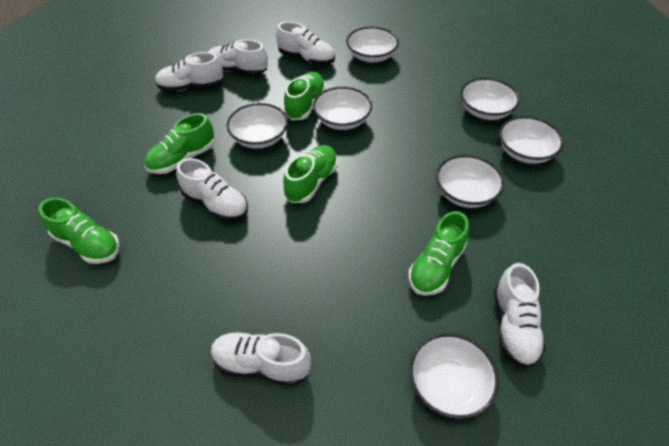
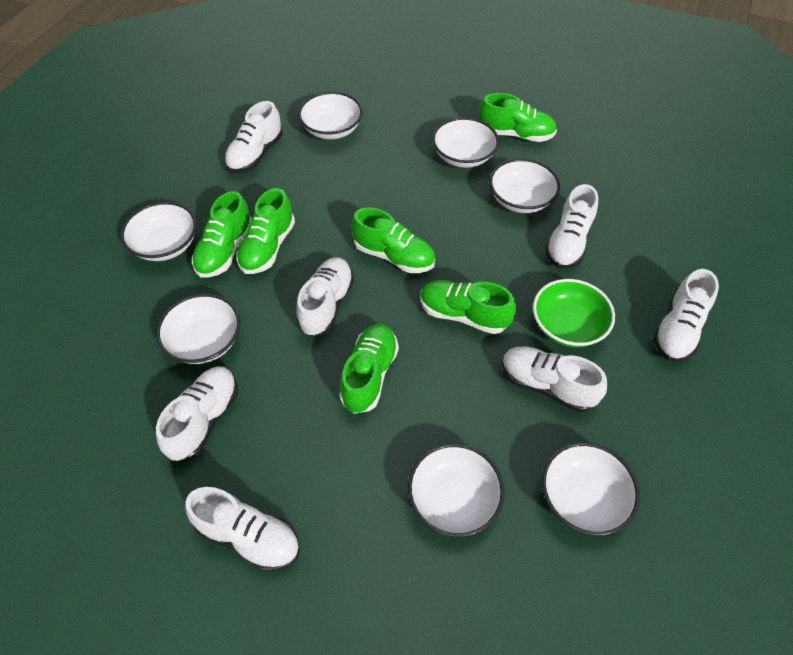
green bowl: 0 -> 1
green shoe: 5 -> 6
white shoe: 6 -> 7

